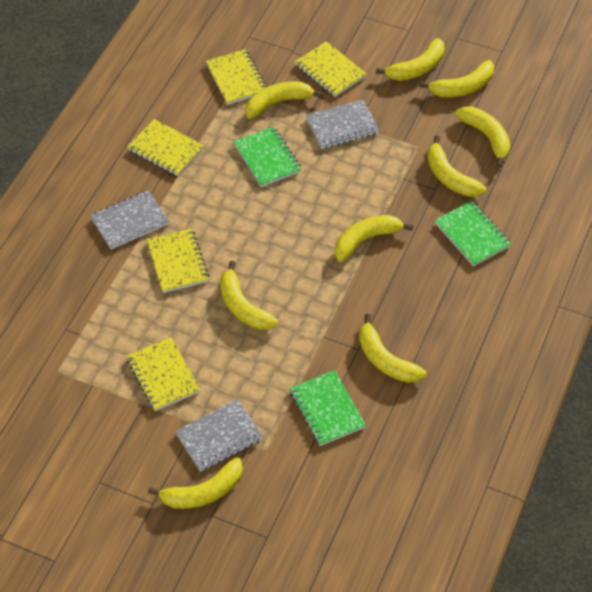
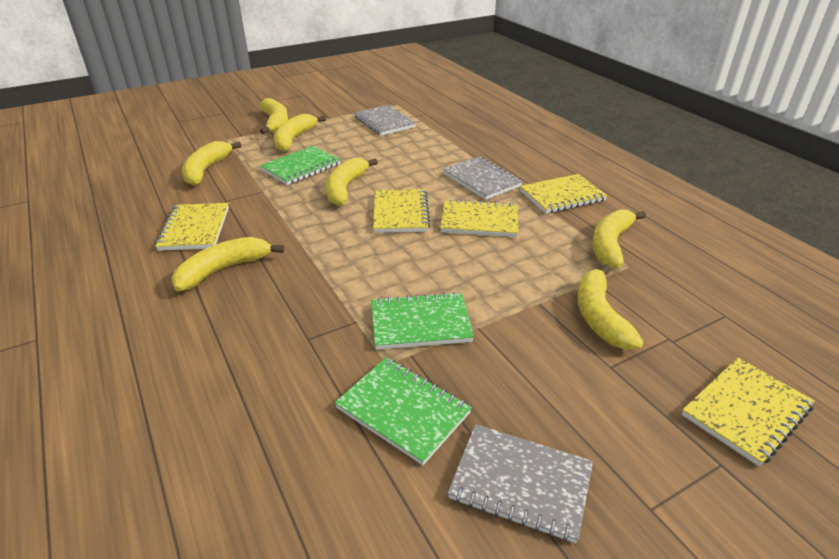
yellow banana: 9 -> 7

